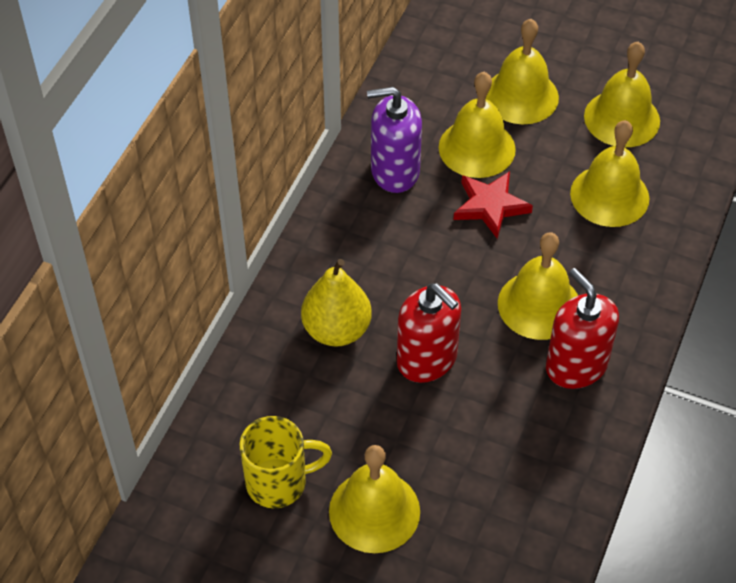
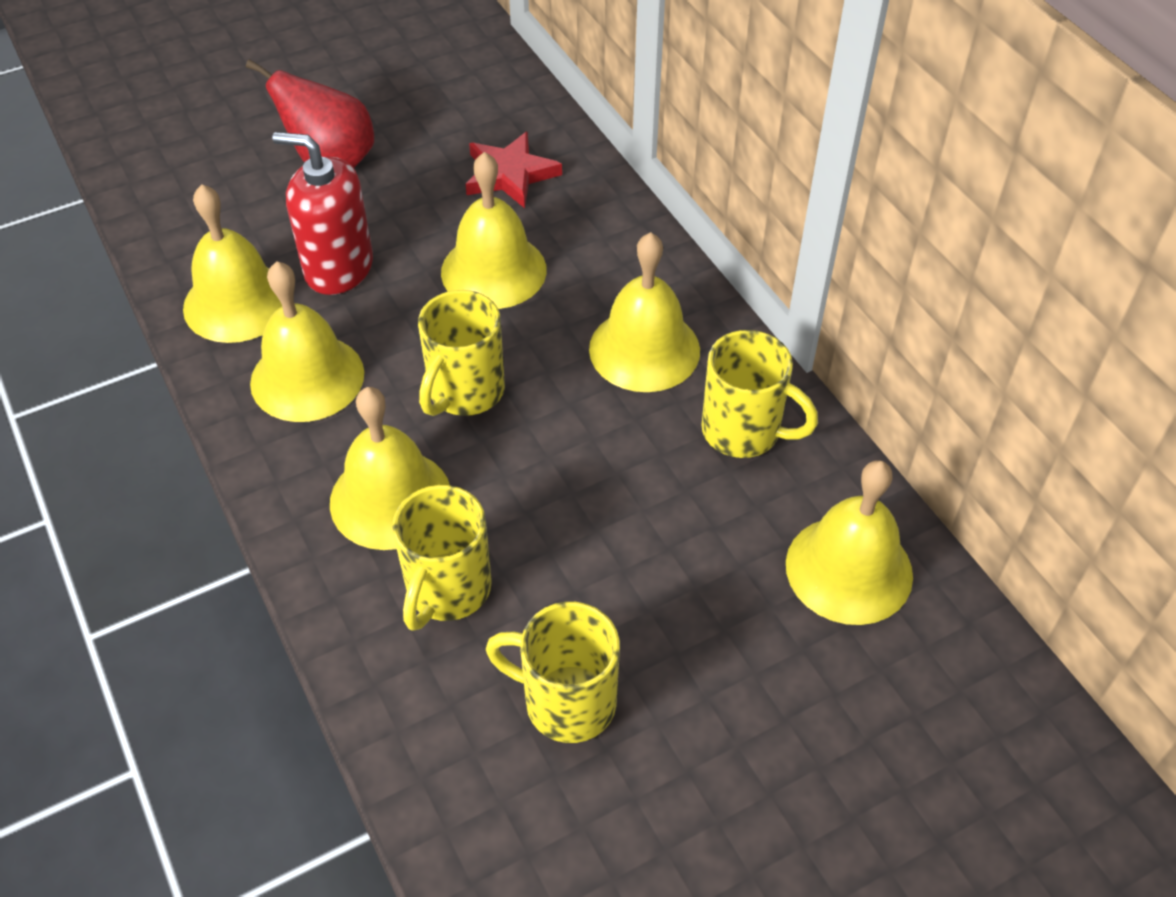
purple soap dispenser: 1 -> 0
red pear: 0 -> 1
red soap dispenser: 2 -> 1
yellow mug: 1 -> 4
yellow pear: 1 -> 0

